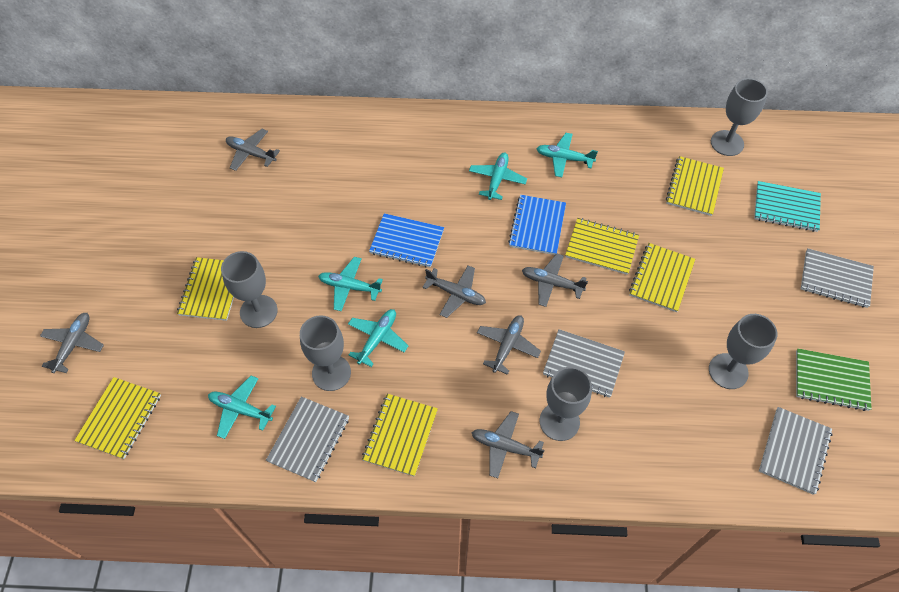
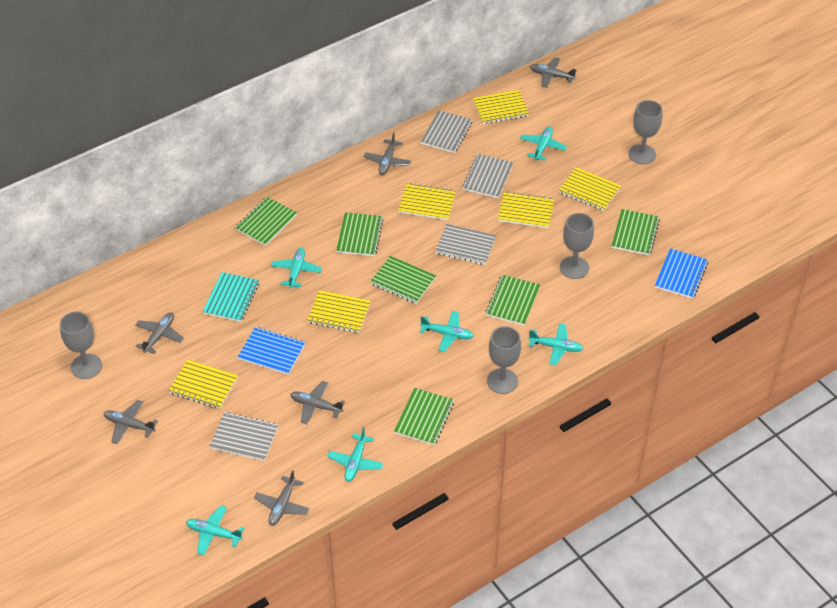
green notebook: 1 -> 6
grey goblet: 5 -> 4
turquoise plane: 5 -> 6

